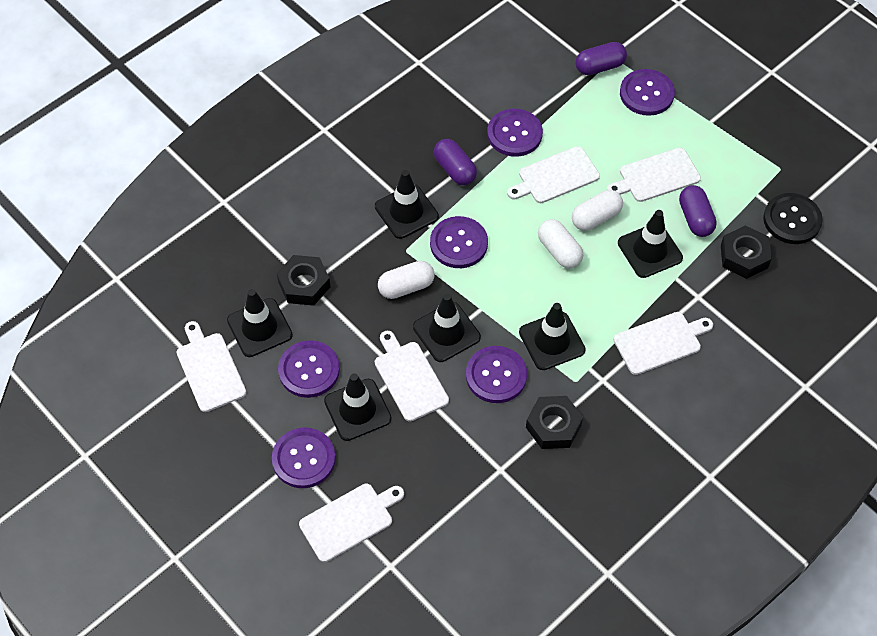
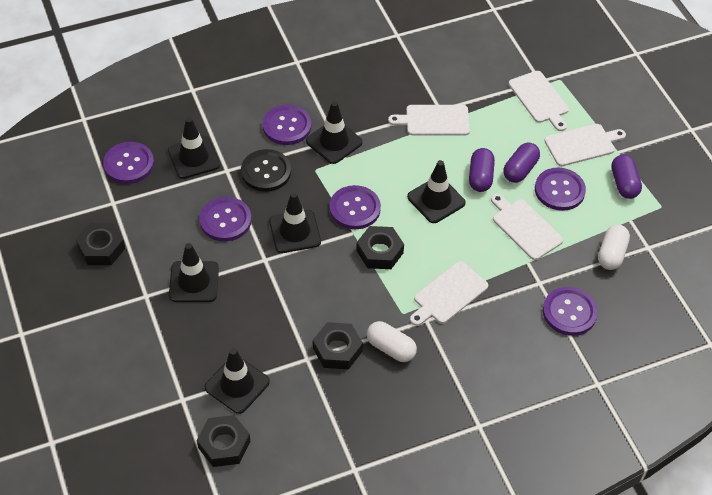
black nut: 3 -> 4
white capsule: 3 -> 2
white cutting board: 6 -> 5

